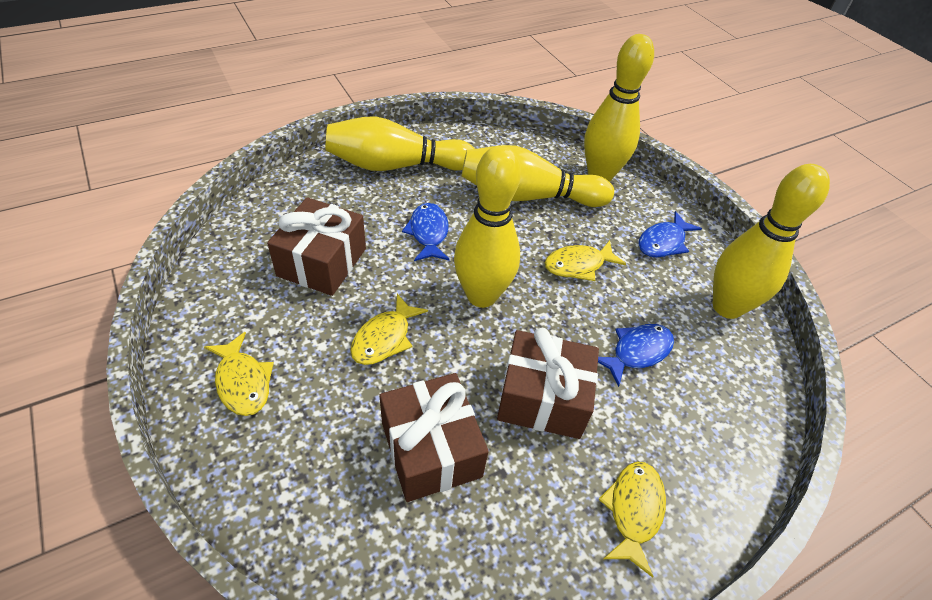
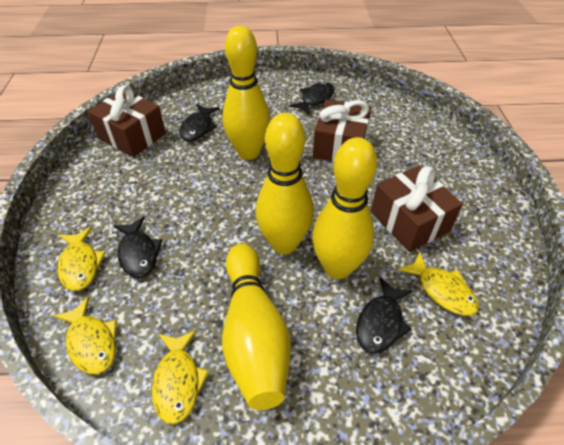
black fish: 0 -> 4
blue fish: 3 -> 0
yellow bowling pin: 5 -> 4

